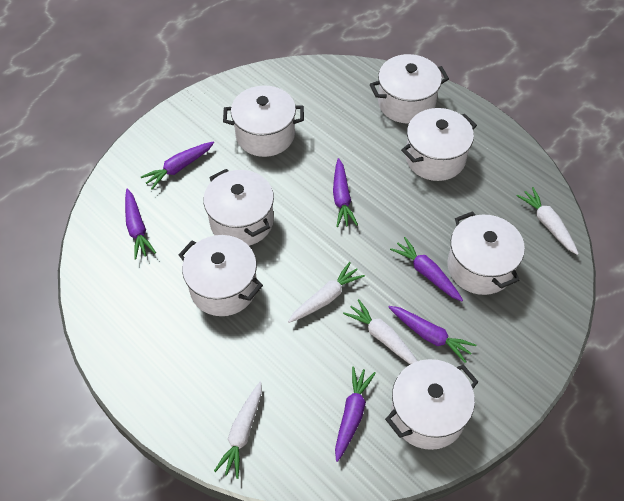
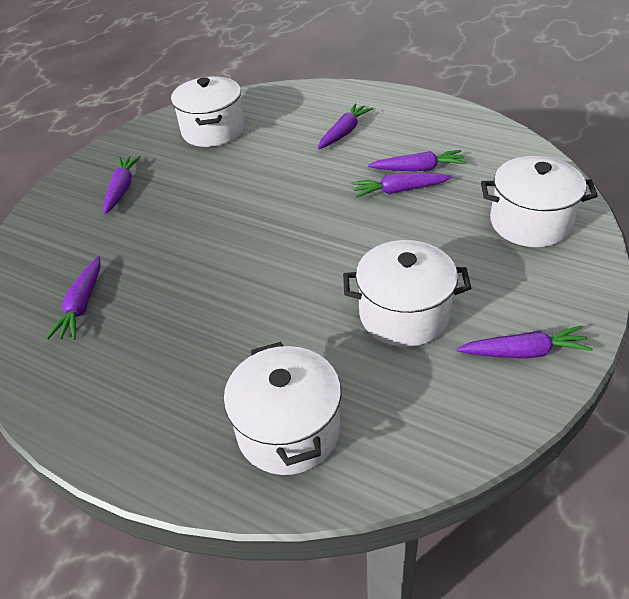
white carrot: 4 -> 0
white pot: 7 -> 4

